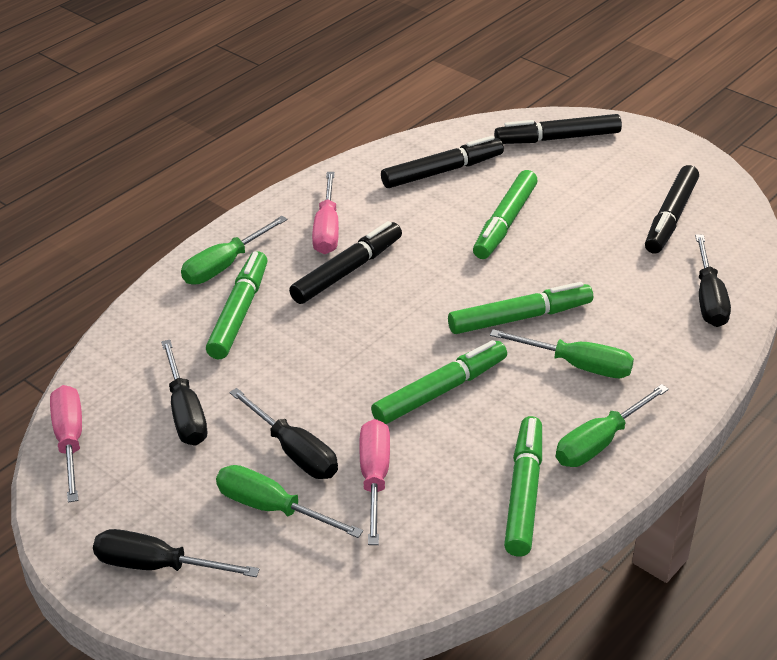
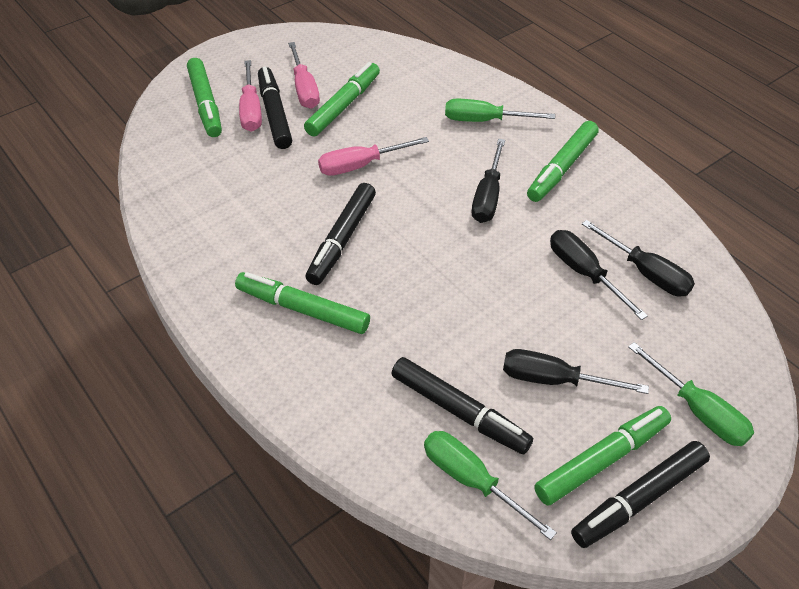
green screwdriver: 4 -> 3

